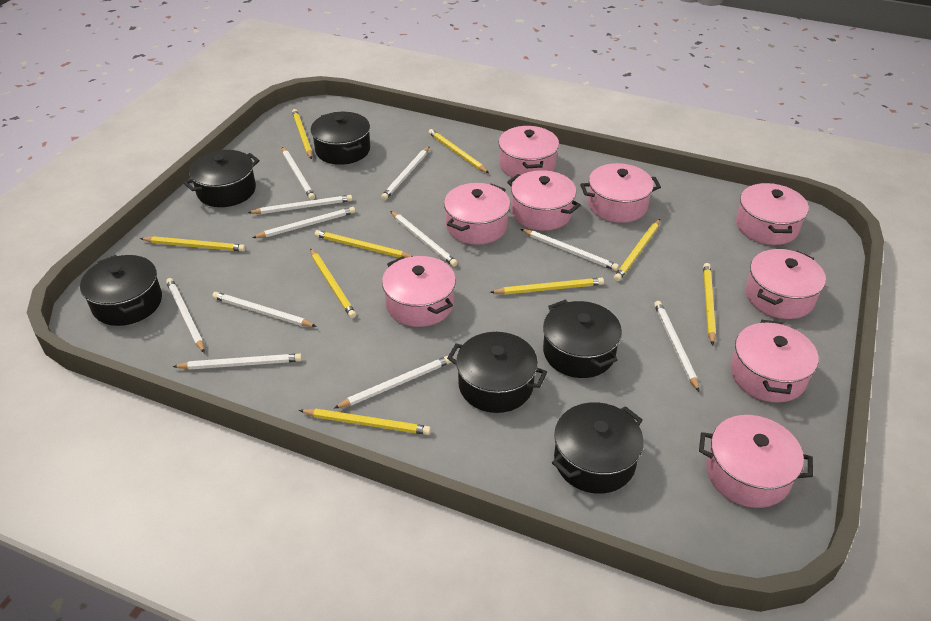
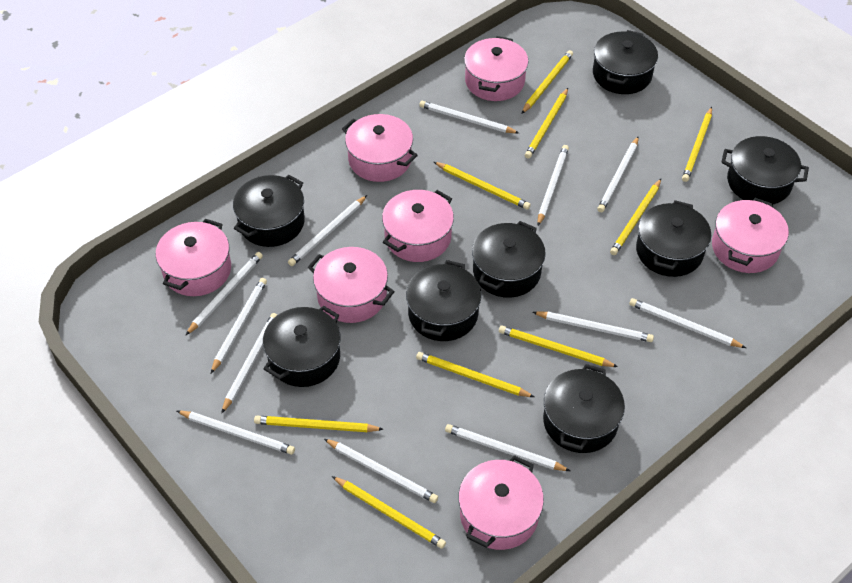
black pot: 6 -> 8
pink pot: 9 -> 7
white pencil: 11 -> 12

